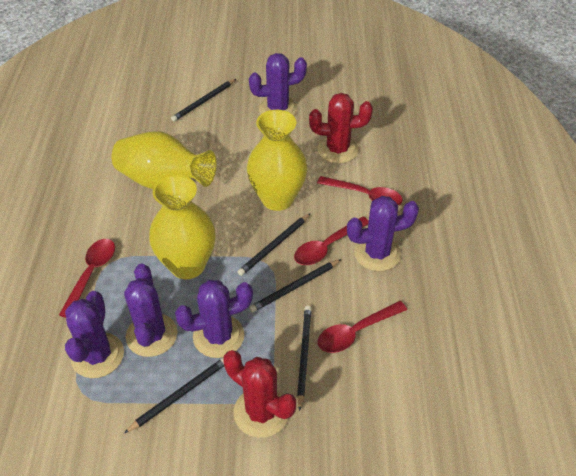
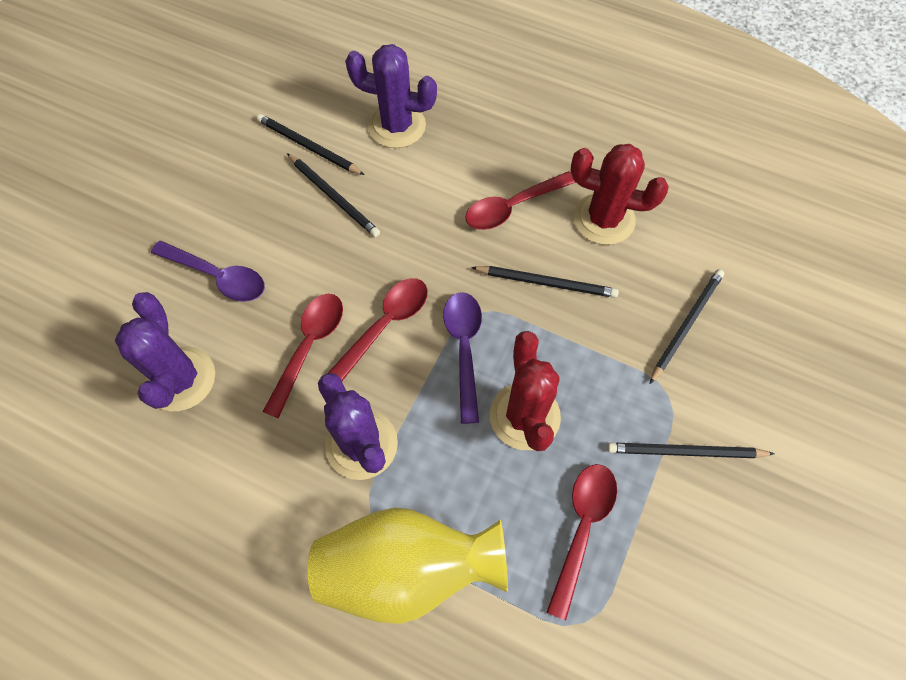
purple cactus: 5 -> 3
purple spoon: 0 -> 2
yellow vase: 3 -> 1

